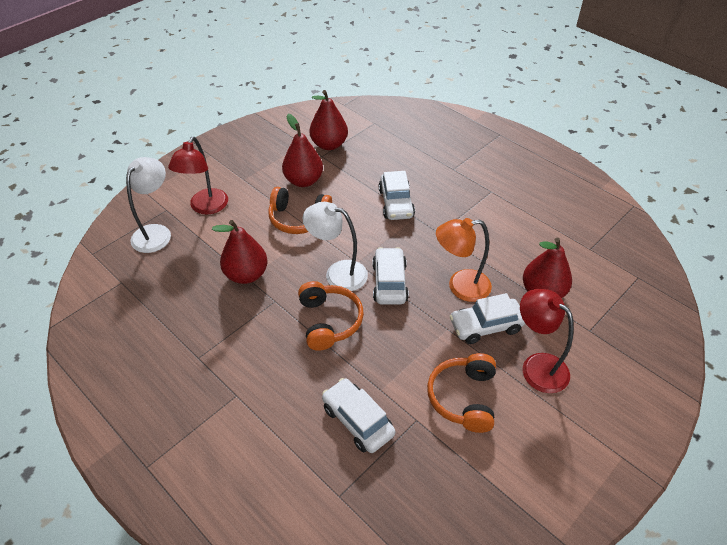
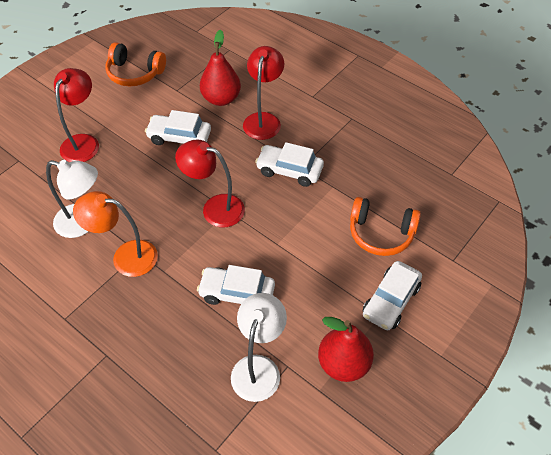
orange headphones: 3 -> 2
red lamp: 2 -> 3
red pear: 4 -> 2

